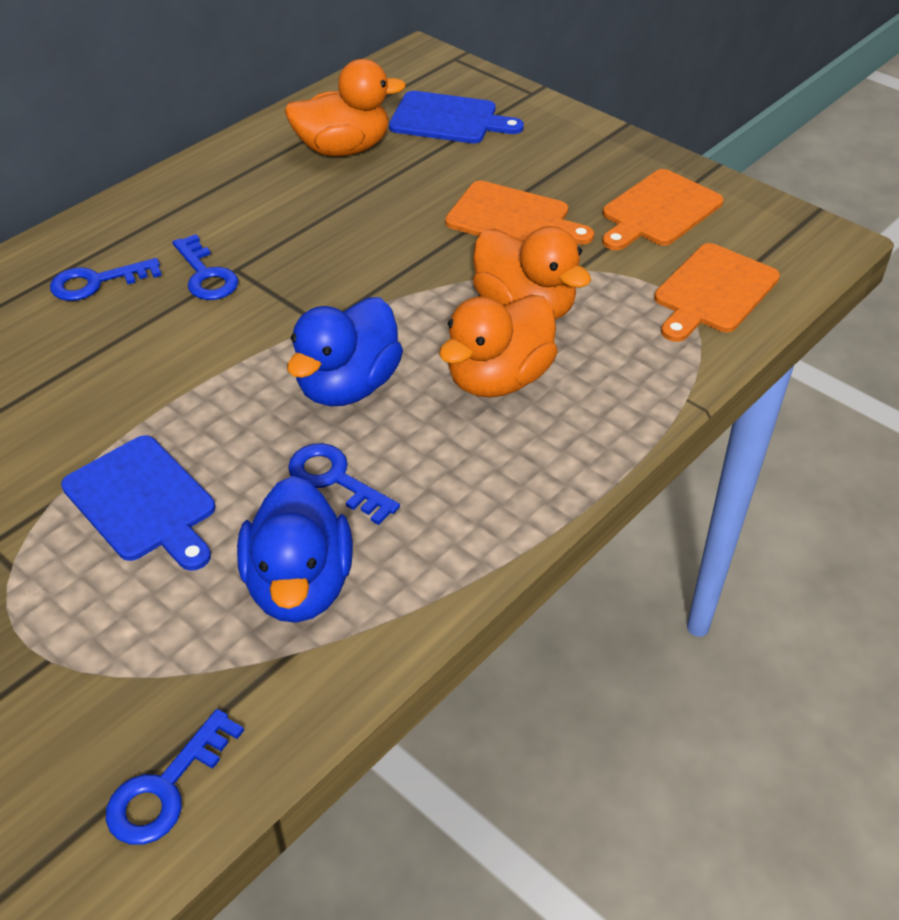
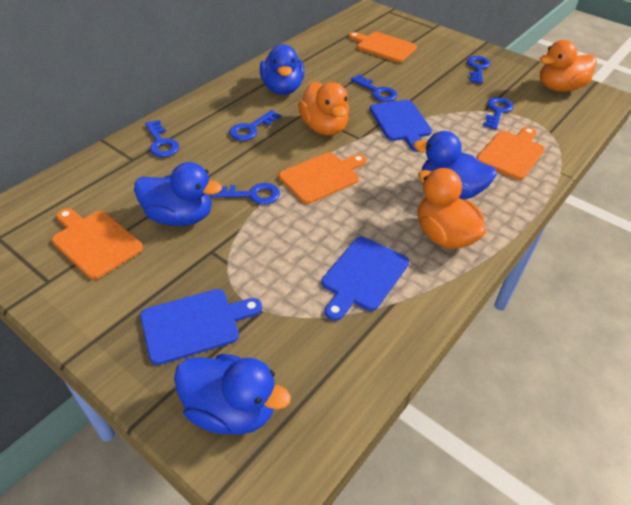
blue cutting board: 2 -> 3
blue duck: 2 -> 4
blue key: 4 -> 6
orange cutting board: 3 -> 4

